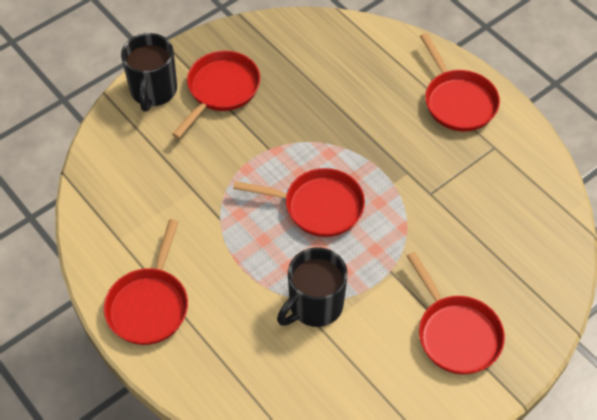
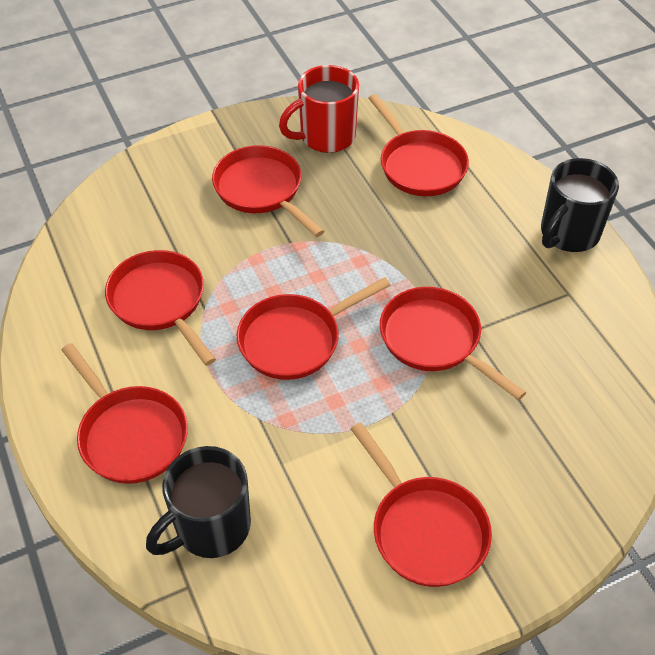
red mug: 0 -> 1
red pan: 5 -> 7

